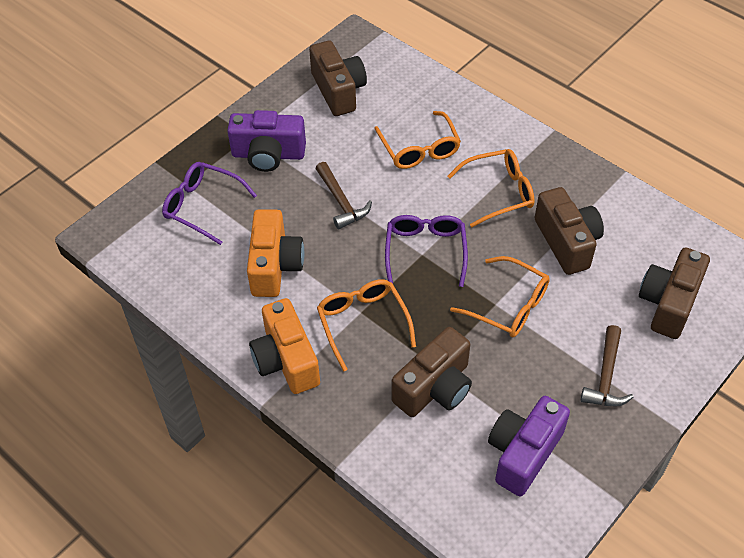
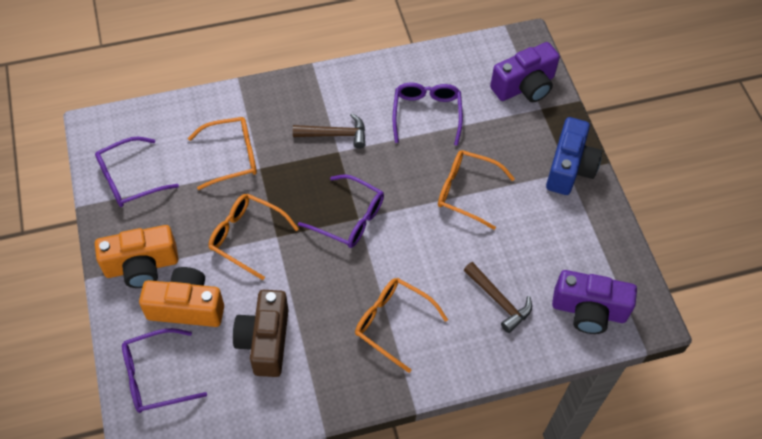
blue camera: 0 -> 1
brown camera: 4 -> 1
purple glasses: 2 -> 4

